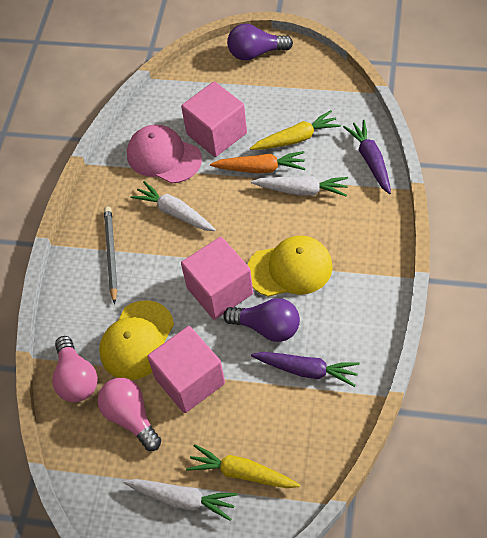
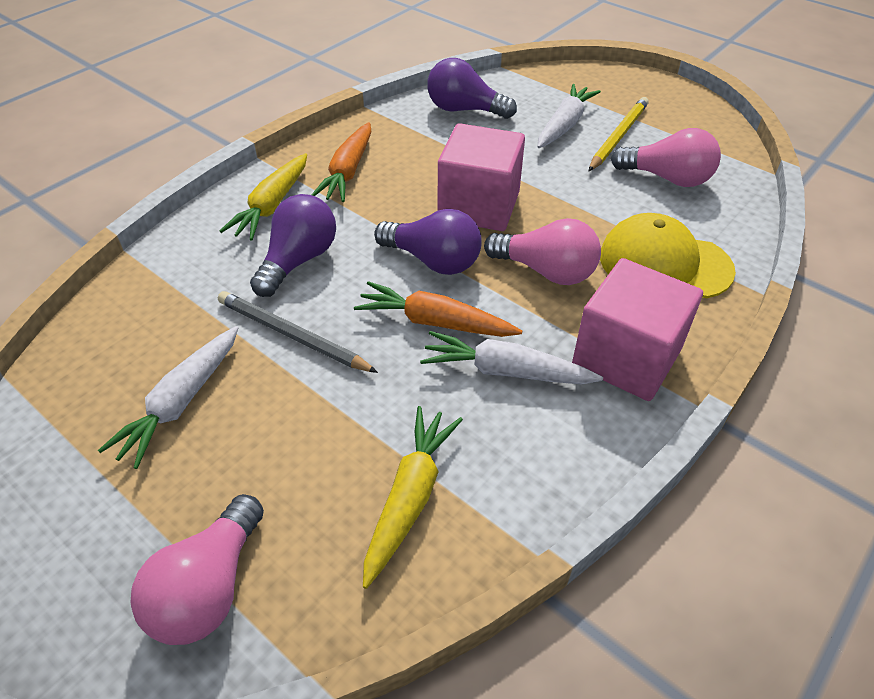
orange carrot: 1 -> 2
pink cap: 1 -> 0
pink cube: 3 -> 2
pink light bulb: 2 -> 3
purple carrot: 2 -> 0
purple light bulb: 2 -> 3
yellow cap: 2 -> 1
yellow pencil: 0 -> 1

